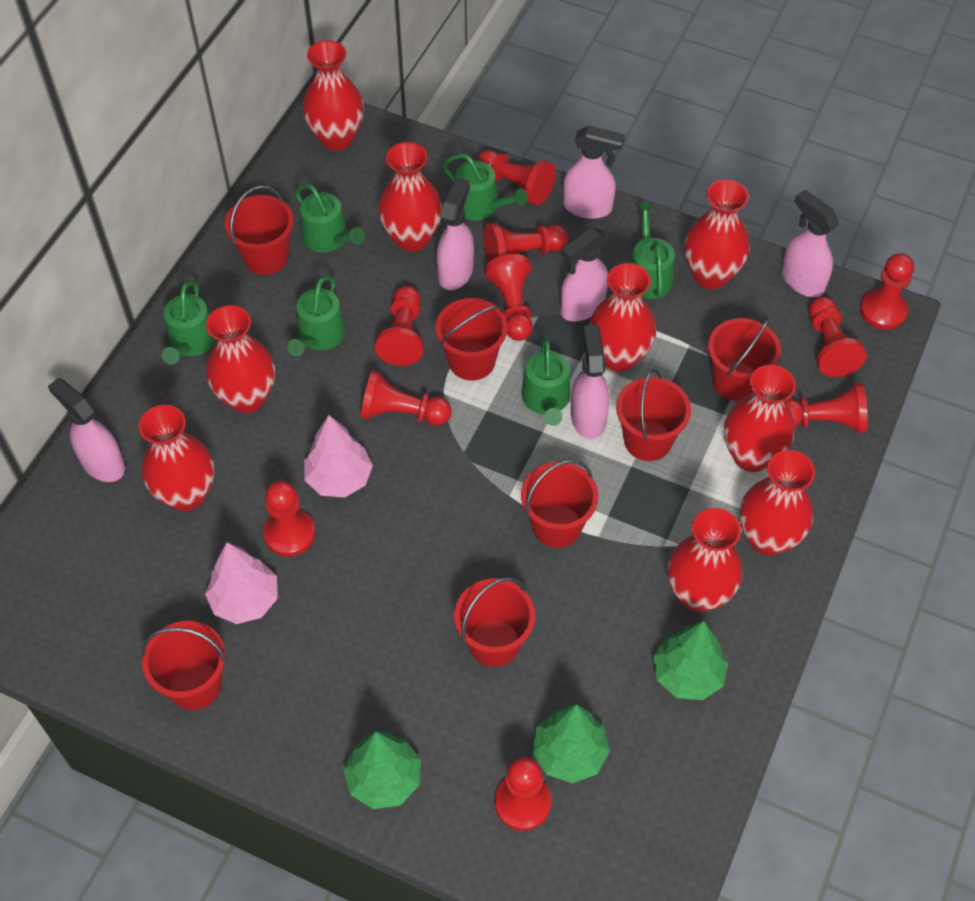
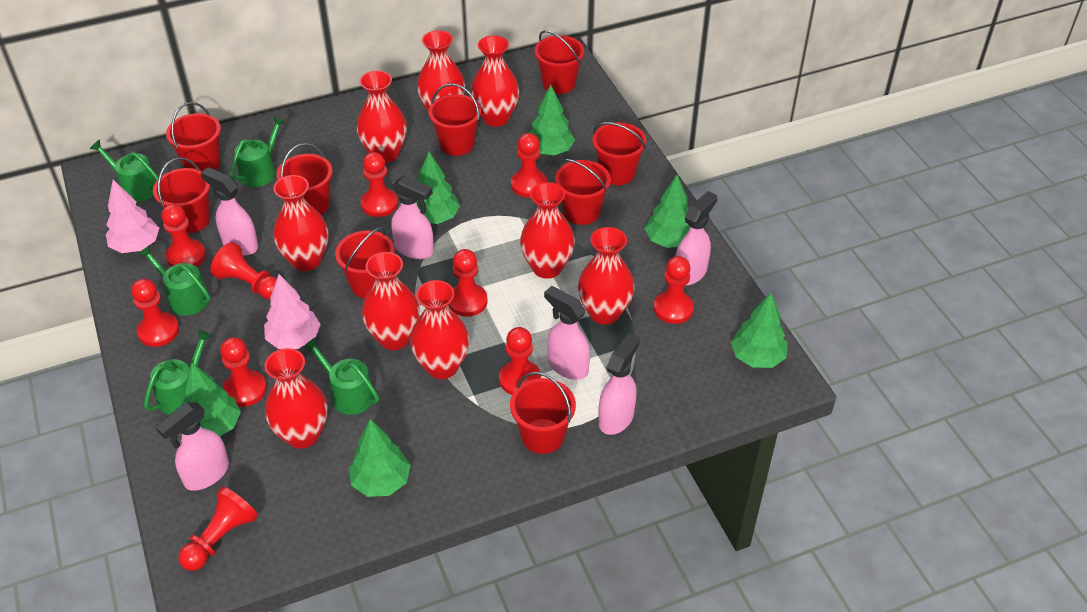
green tree: 3 -> 6
green watering can: 6 -> 5
red bucket: 7 -> 9

